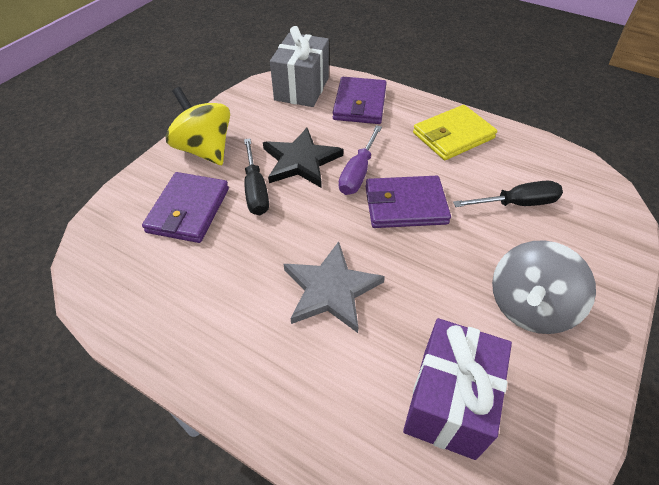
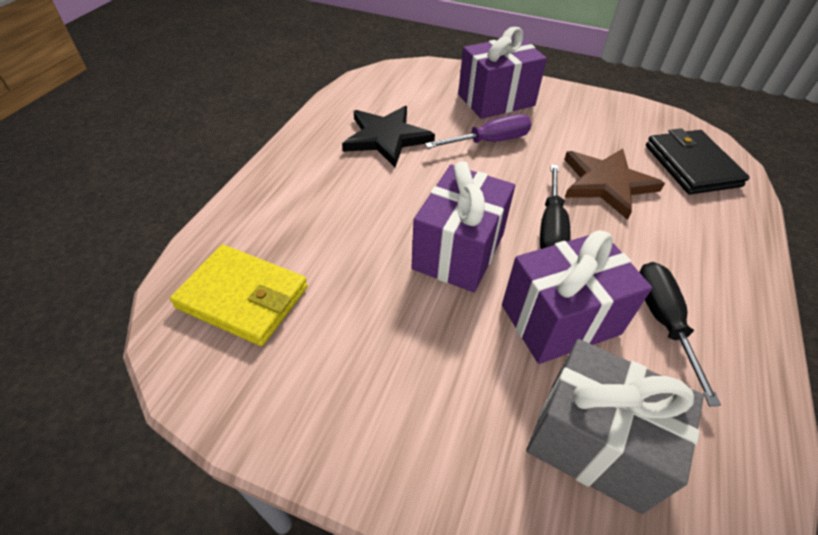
black wallet: 0 -> 1
brown star: 0 -> 1
grey spinning top: 1 -> 0
grey star: 1 -> 0
purple gift: 1 -> 3
purple wallet: 3 -> 0
yellow spinning top: 1 -> 0

